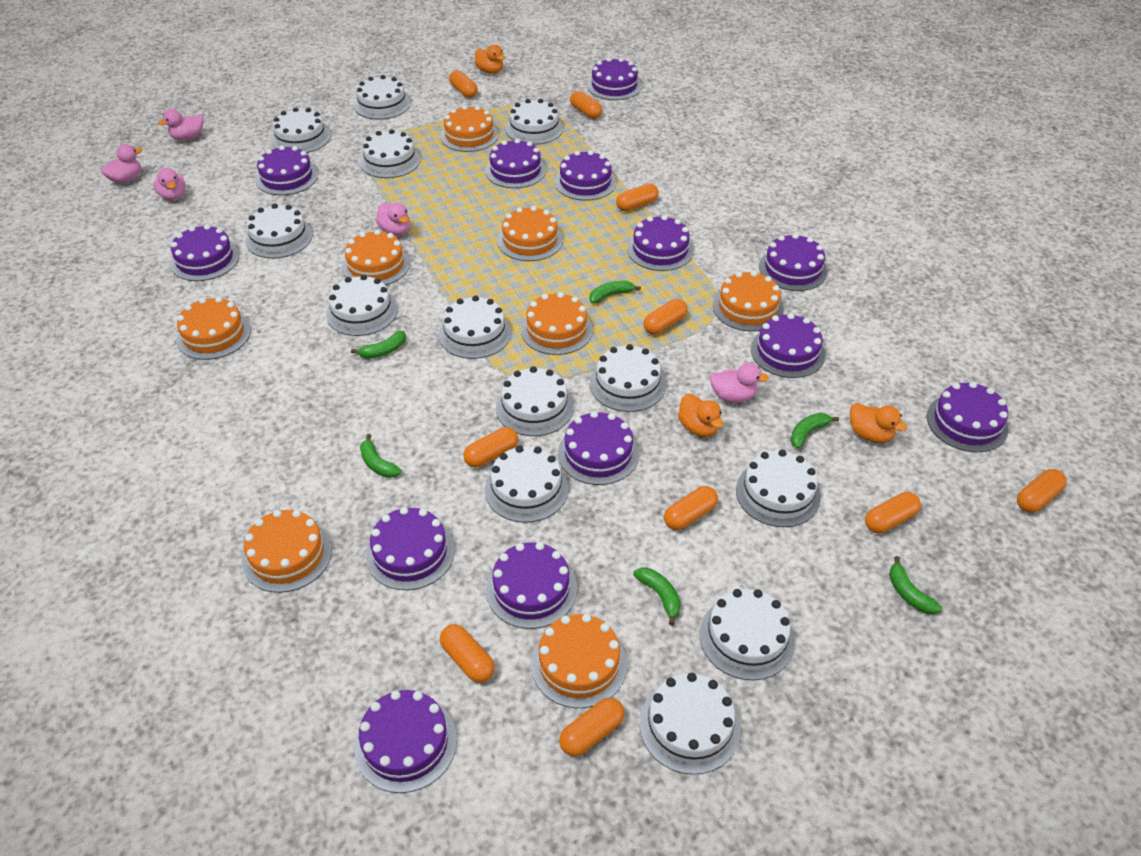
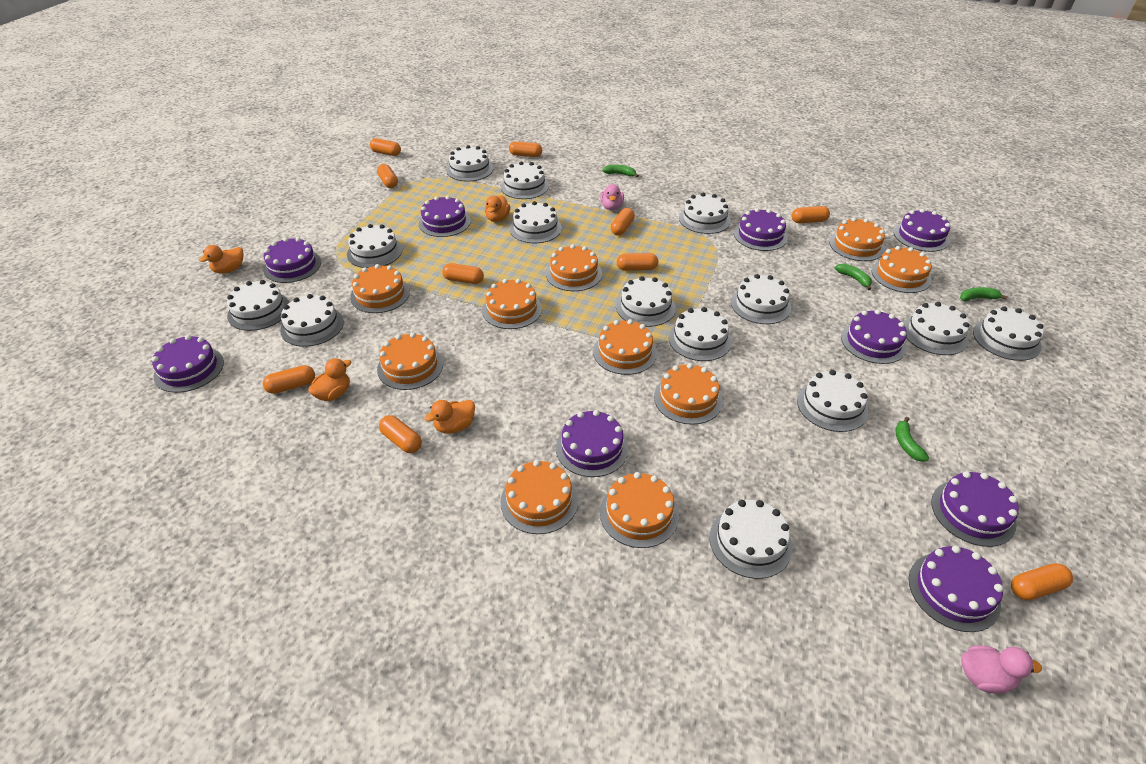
green banana: 6 -> 4
orange cake: 8 -> 10
orange duck: 3 -> 4
pink duck: 5 -> 2
purple cake: 13 -> 9
white cake: 13 -> 14

